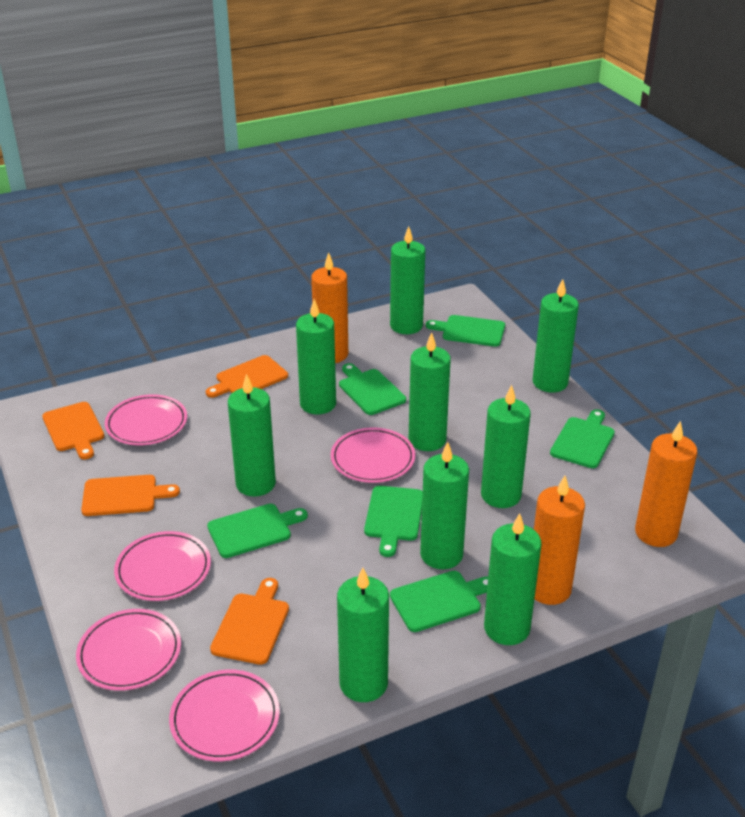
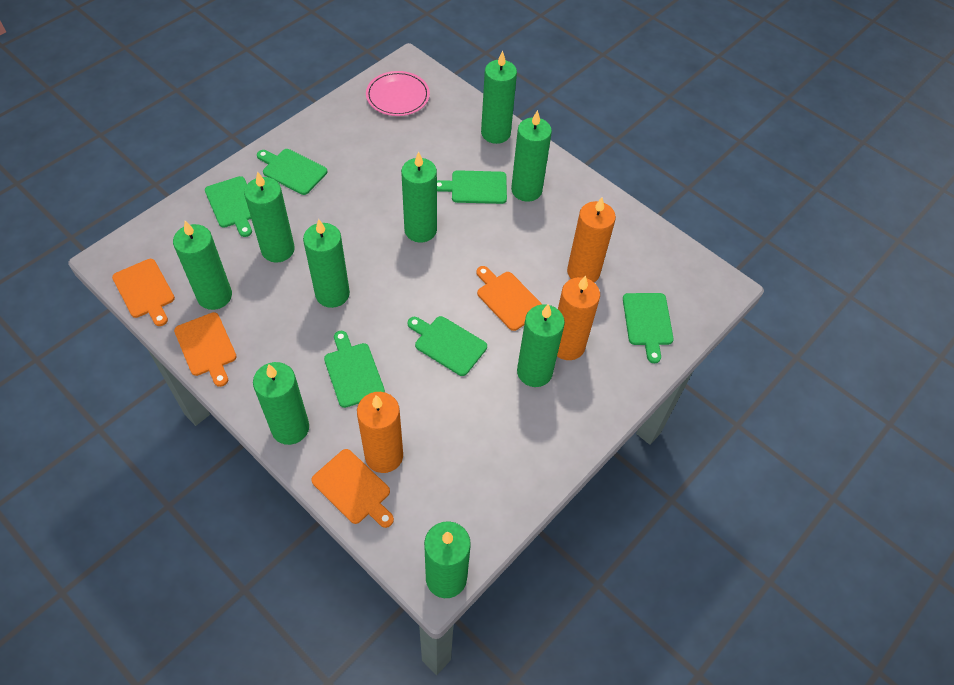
pink plate: 5 -> 1

